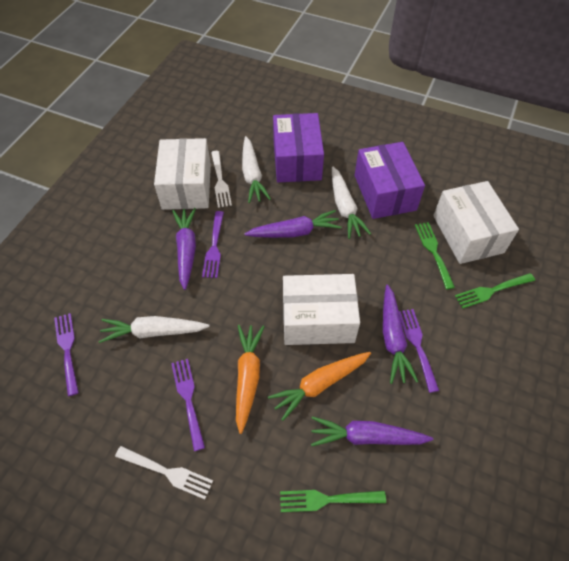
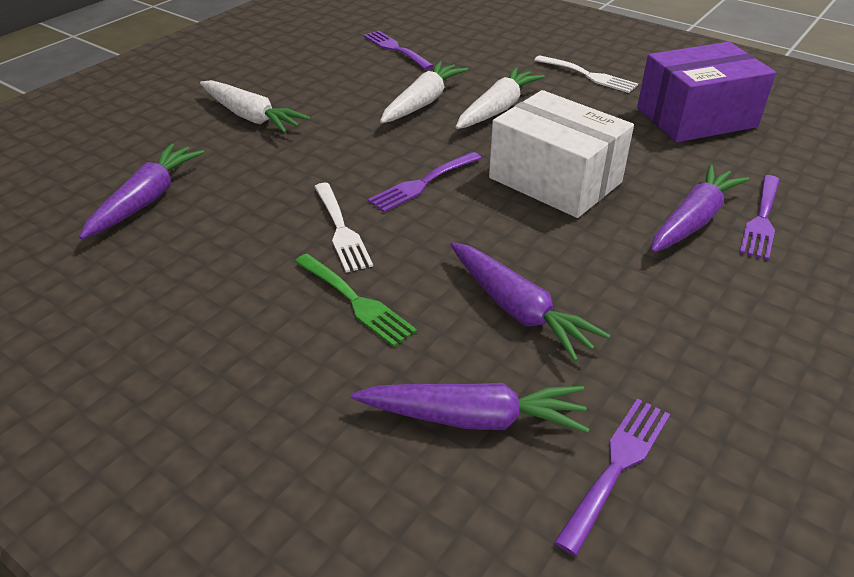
green fork: 3 -> 1
orange carrot: 2 -> 0
purple box: 2 -> 1
white box: 3 -> 1

